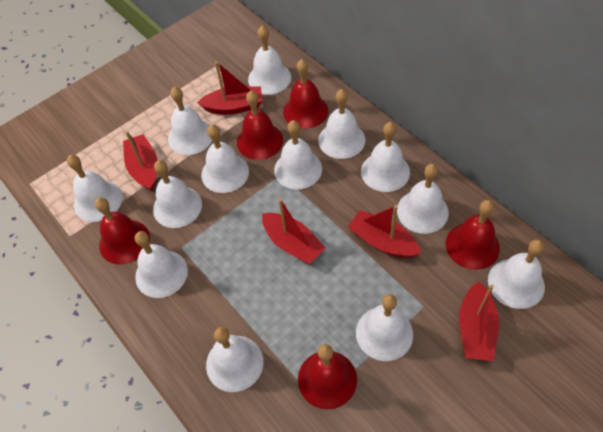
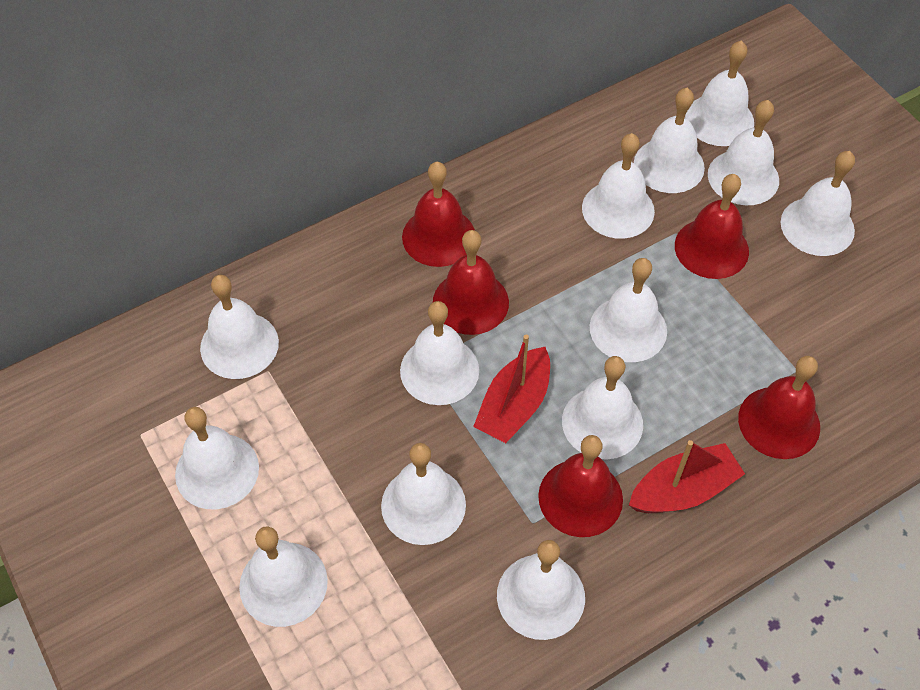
red boat: 5 -> 2

